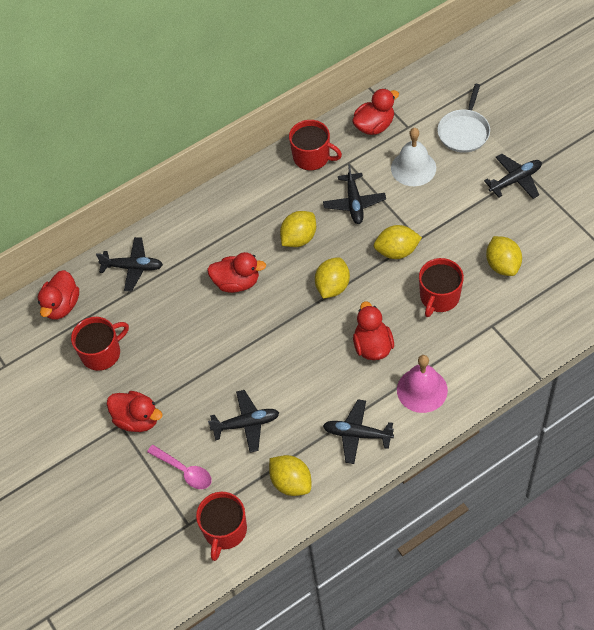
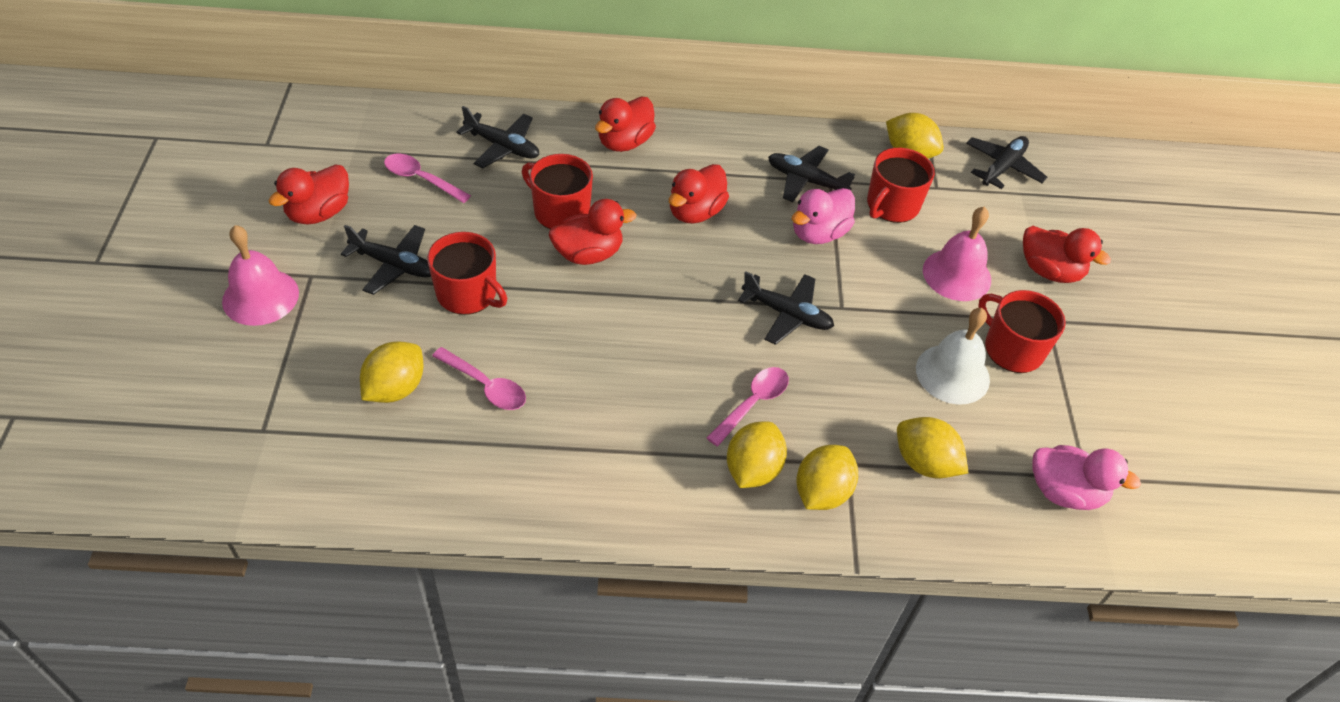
pink bell: 1 -> 2
pink duck: 0 -> 2
pink spoon: 1 -> 3
white pan: 1 -> 0

